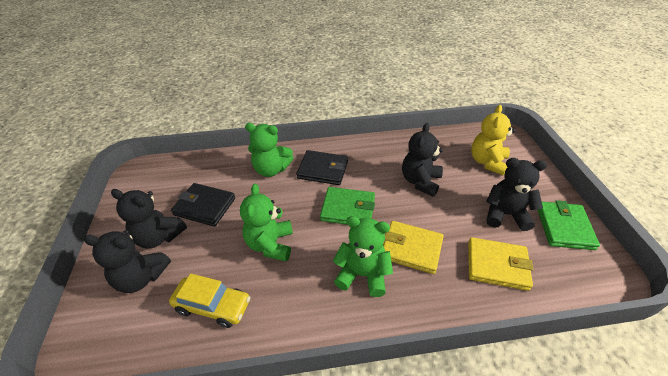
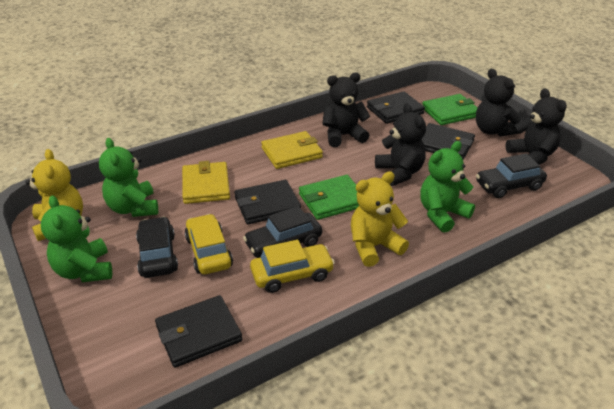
black car: 0 -> 3
black wallet: 2 -> 4
yellow car: 1 -> 2
yellow teddy bear: 1 -> 2

